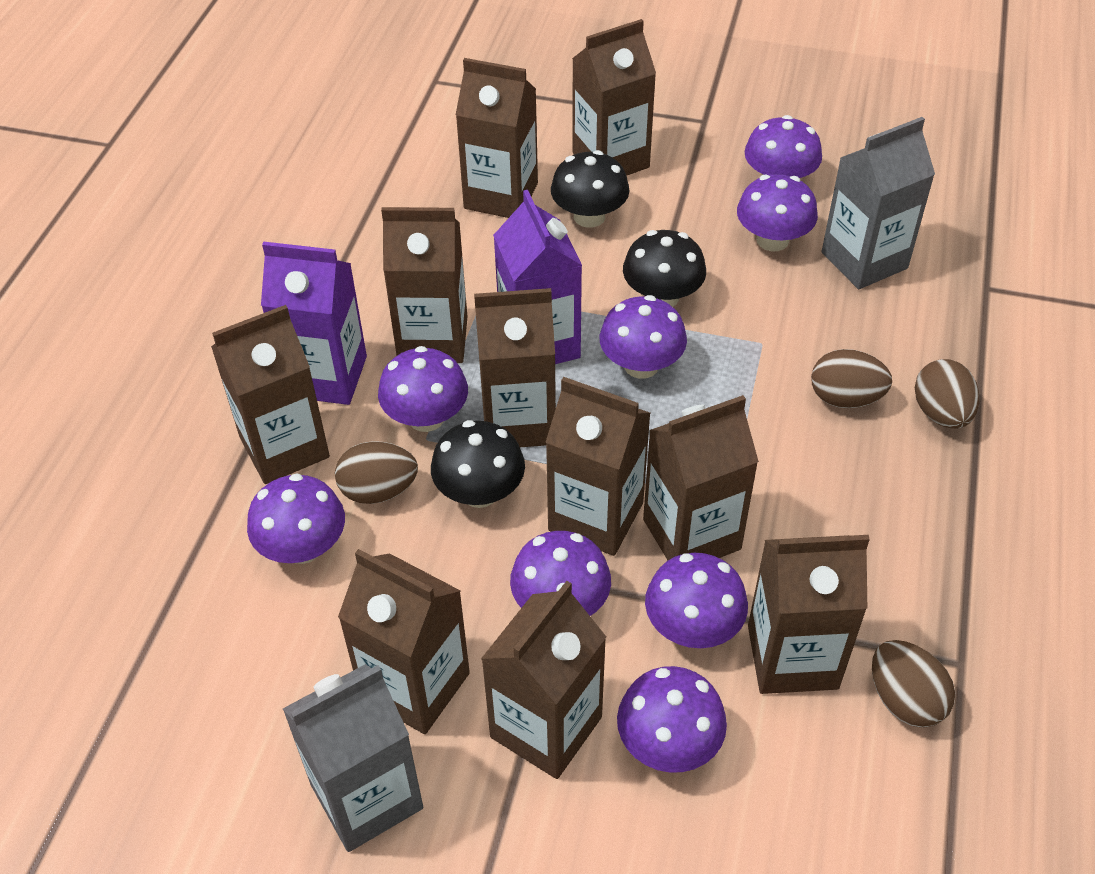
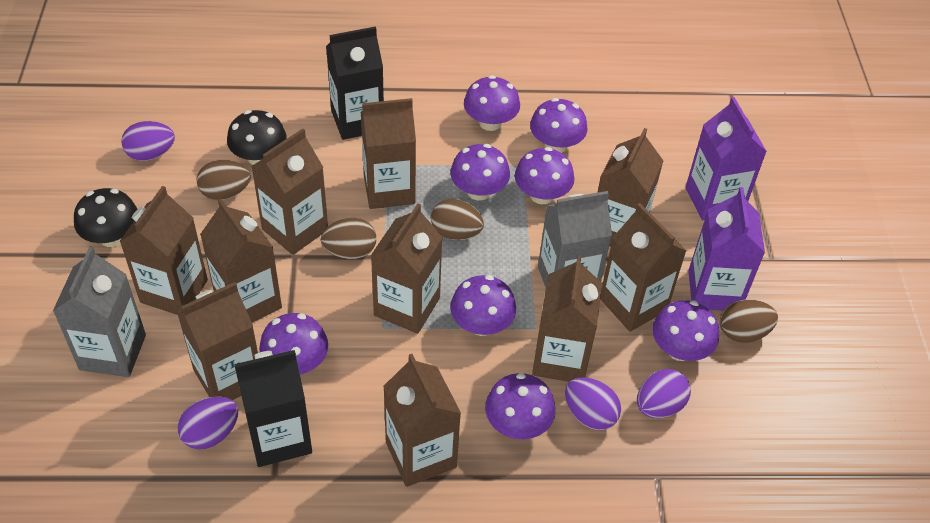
black carton: 0 -> 2
black mushroom: 3 -> 2
purple egg: 0 -> 4

